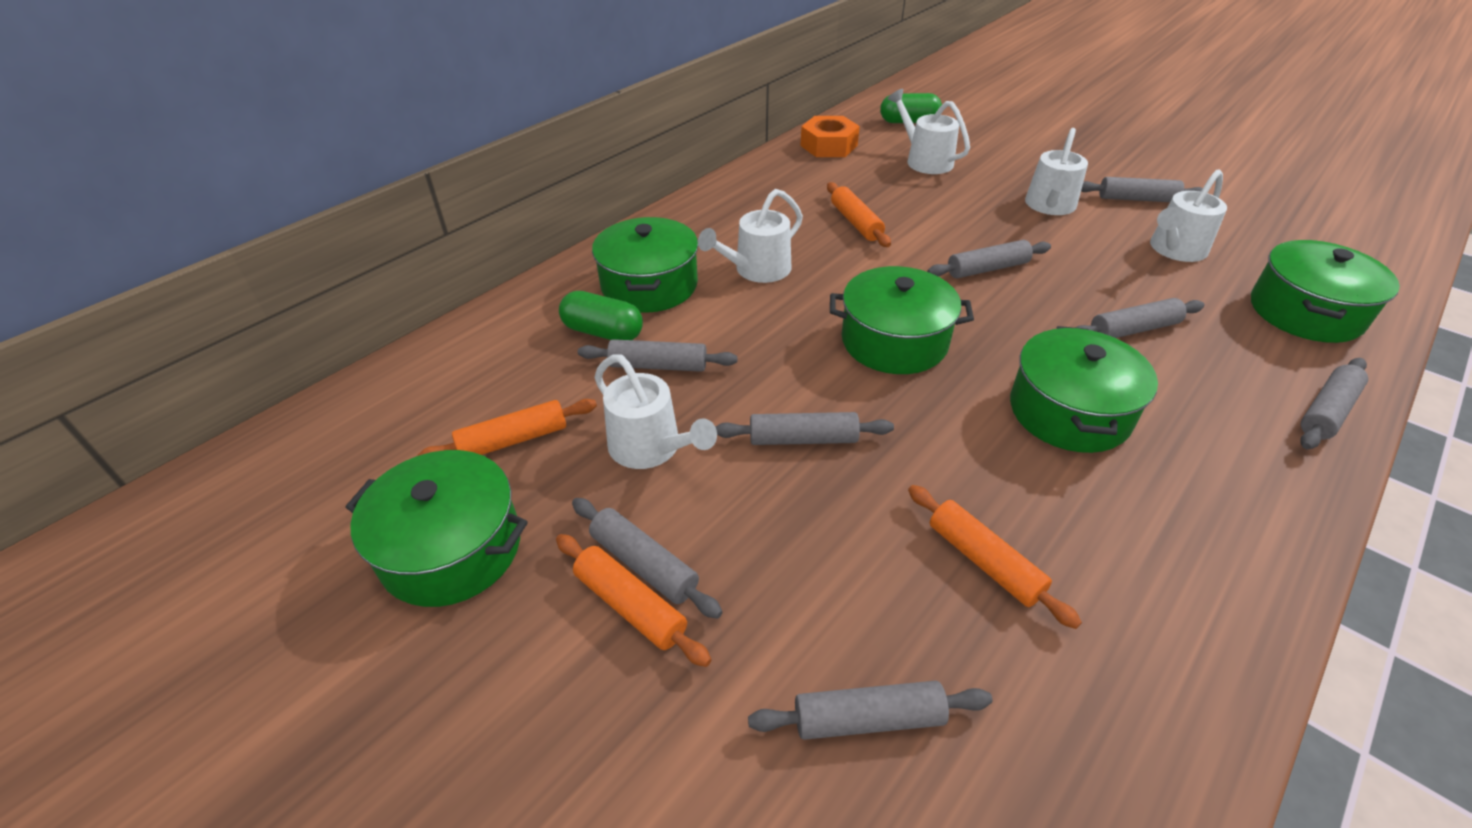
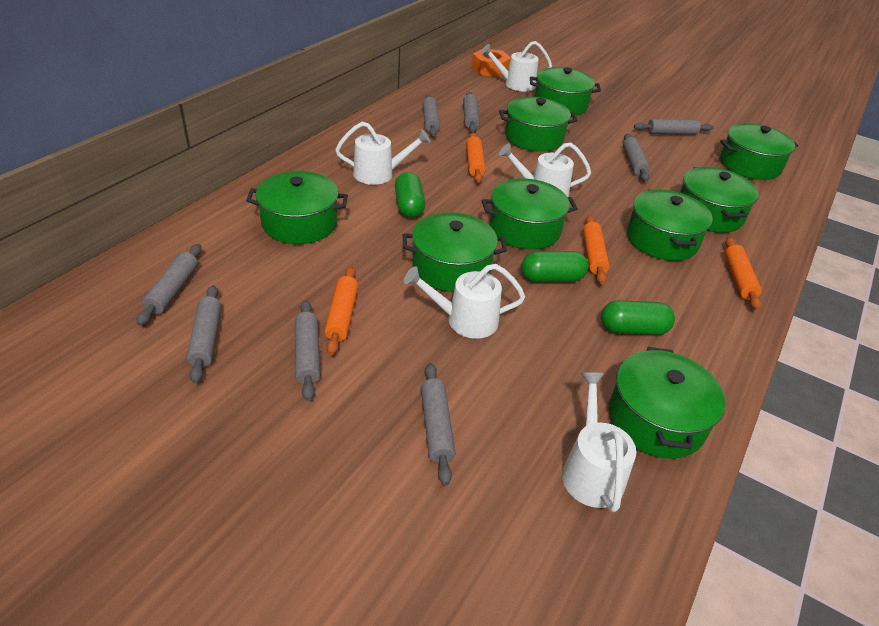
green capsule: 2 -> 3
green pot: 5 -> 9

